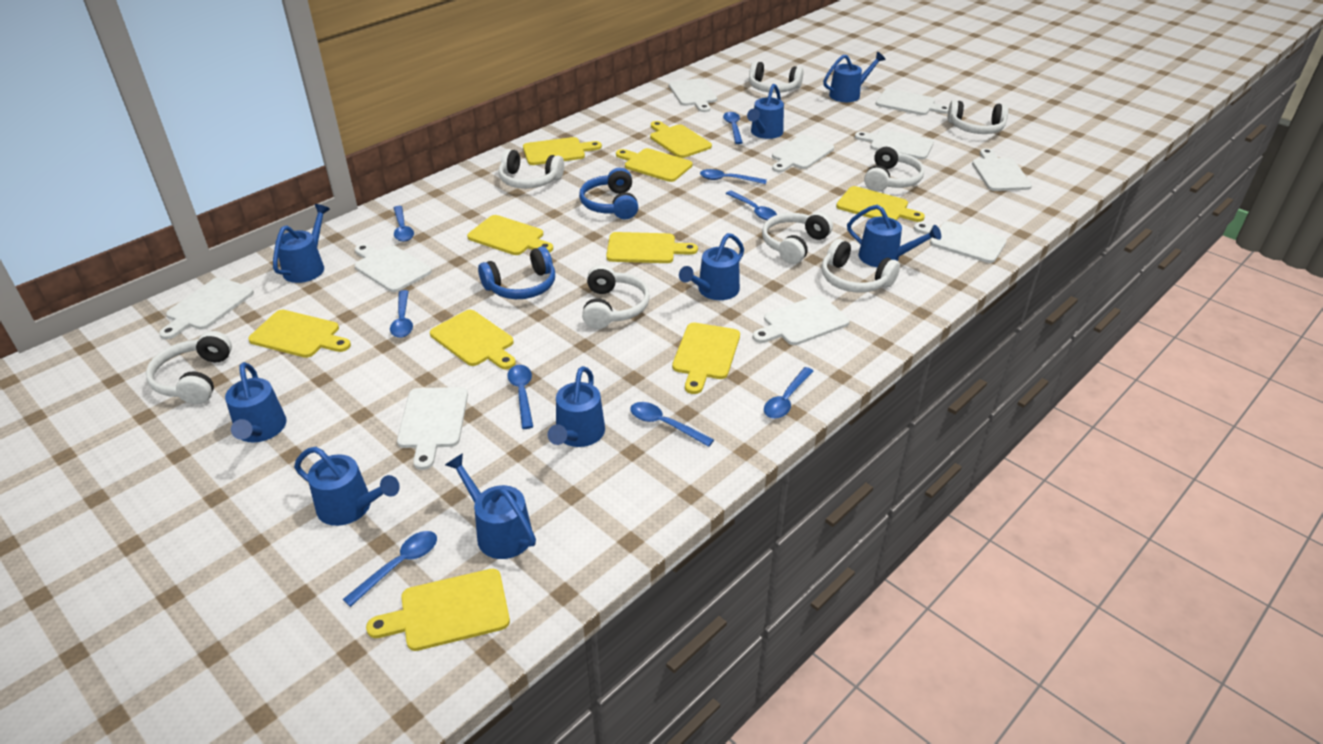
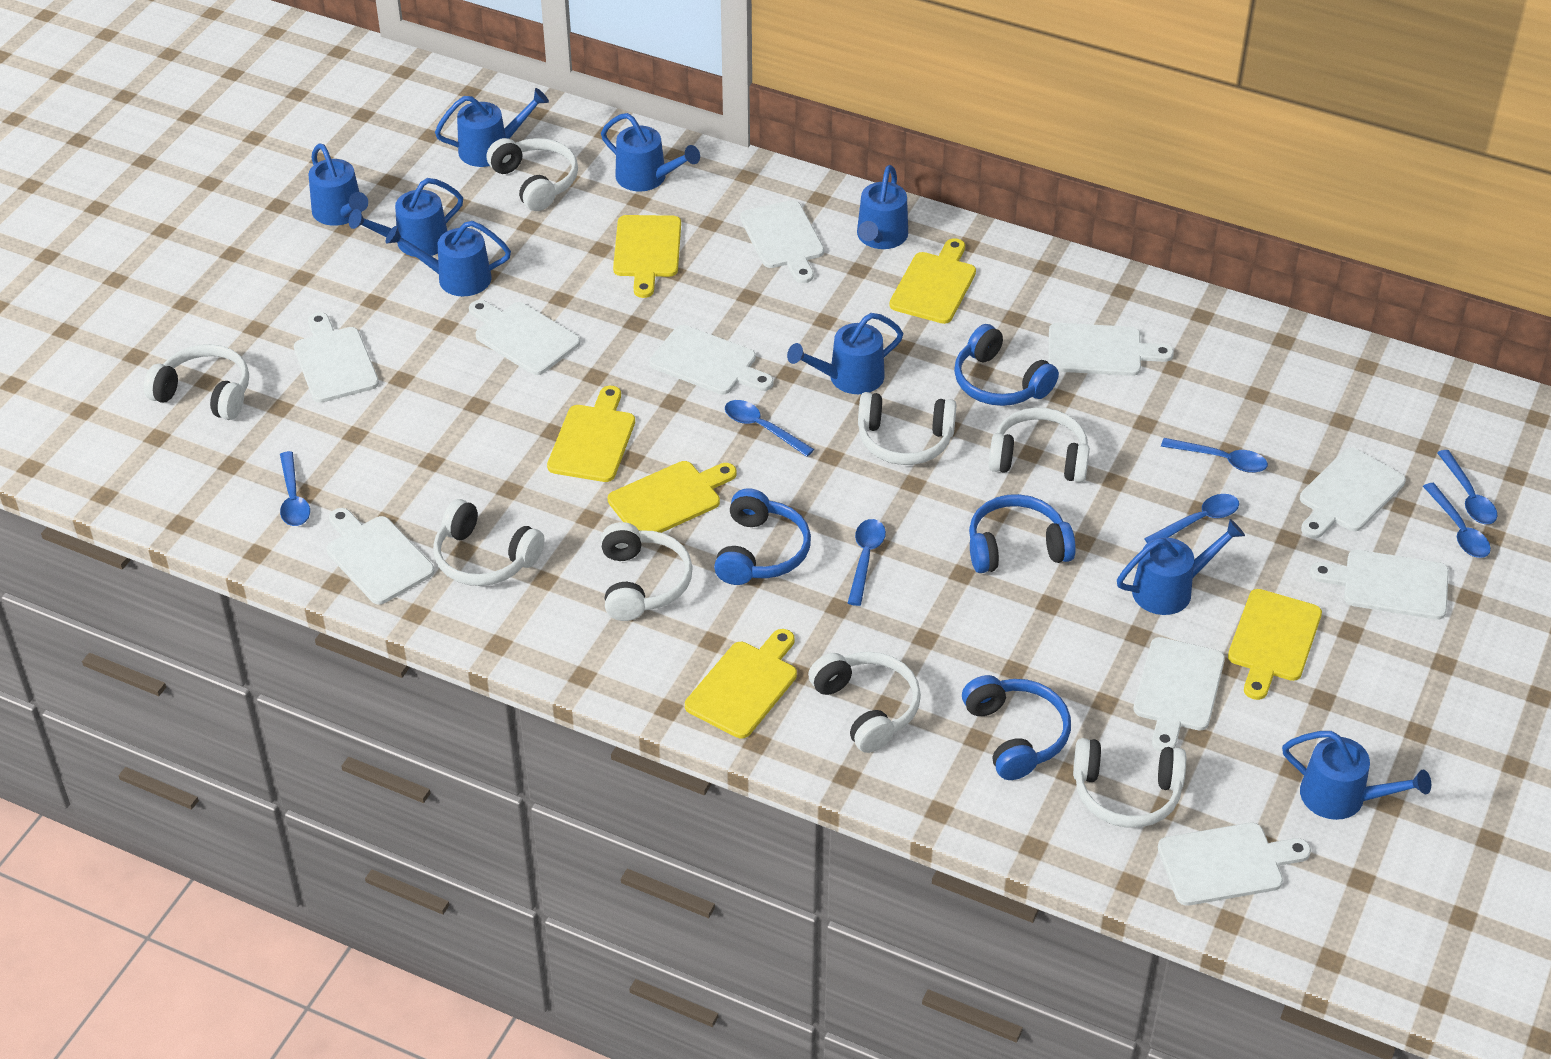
blue headphones: 2 -> 4
blue spoon: 9 -> 7
yellow cutting board: 10 -> 6

